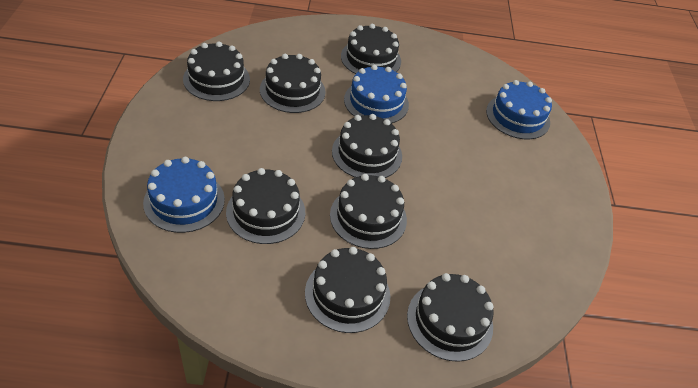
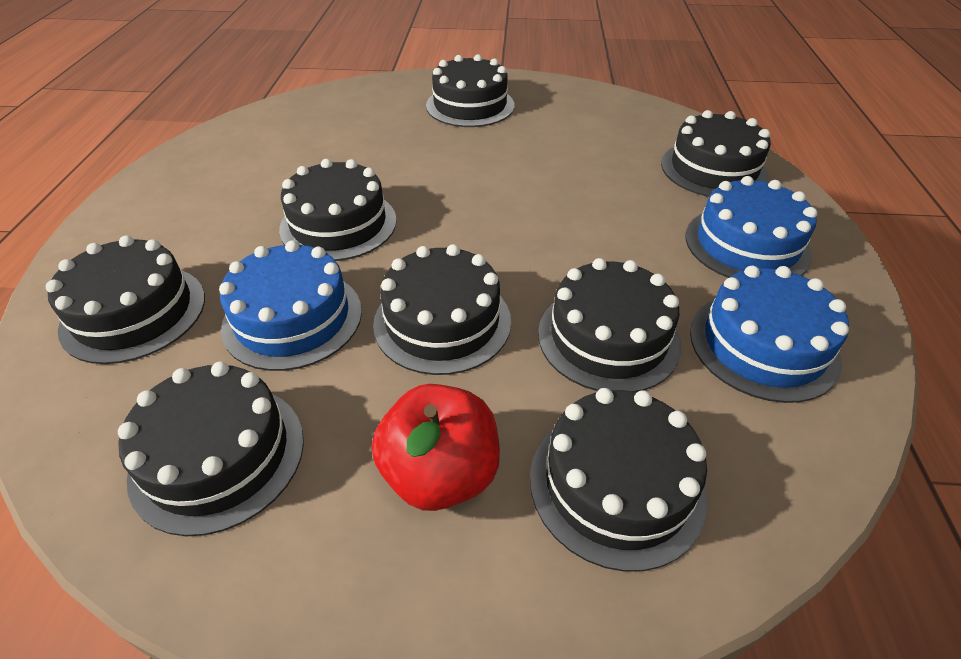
red apple: 0 -> 1

